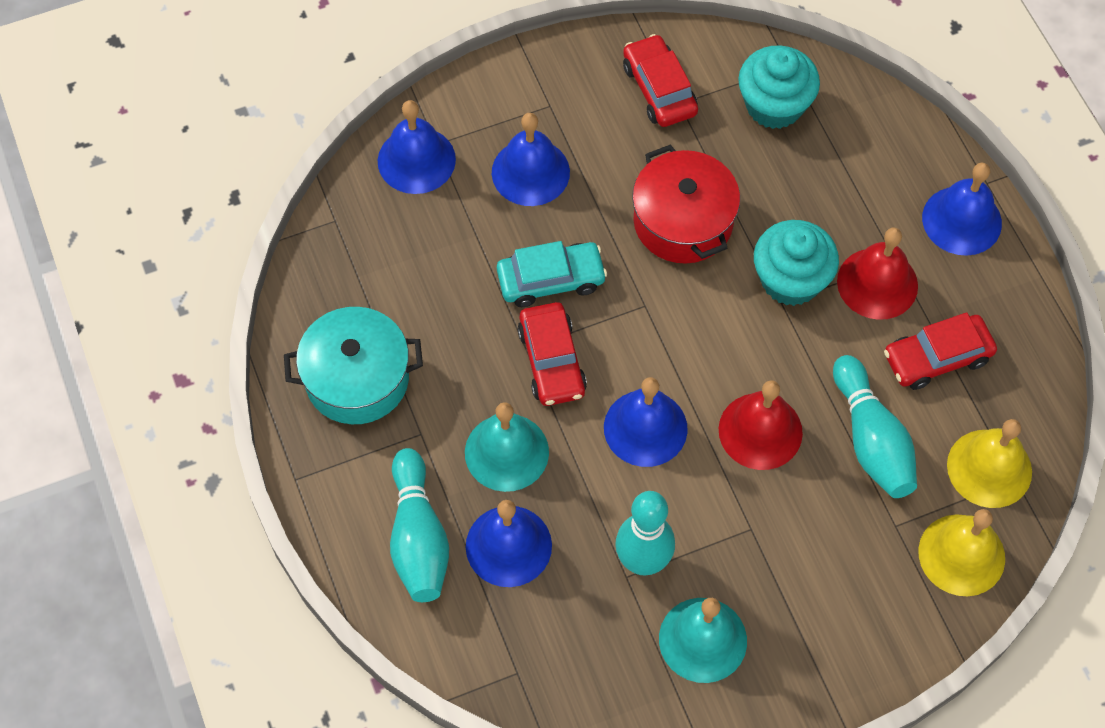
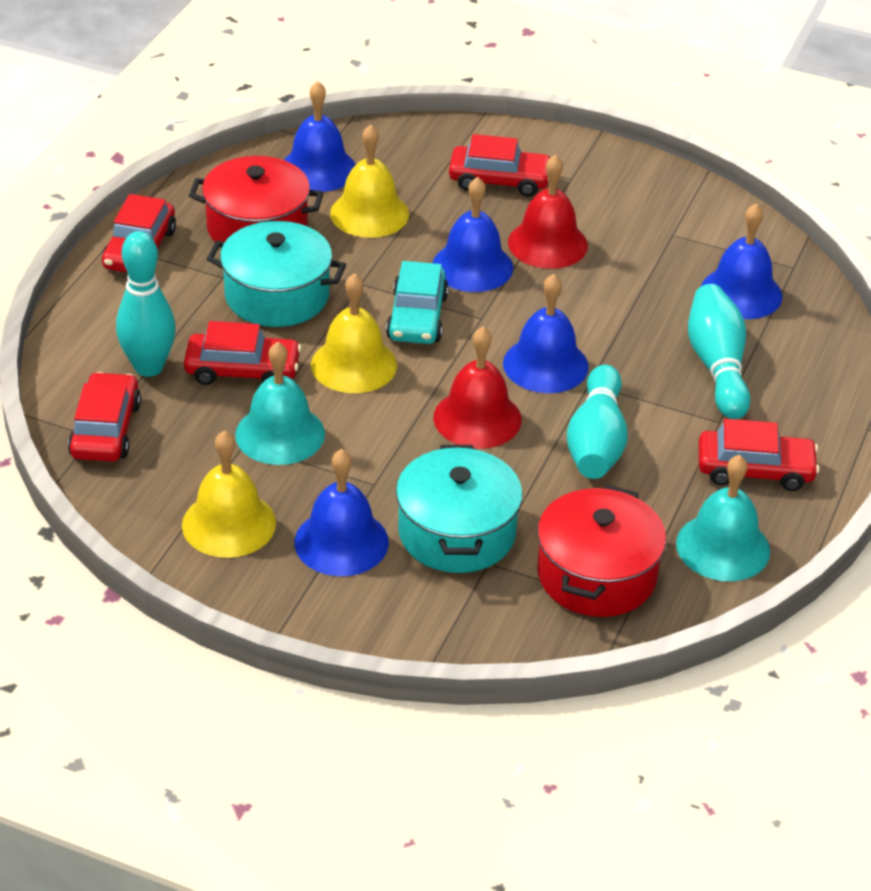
red car: 3 -> 5
red pot: 1 -> 2
turquoise cupcake: 2 -> 0
turquoise pot: 1 -> 2
yellow bell: 2 -> 3

